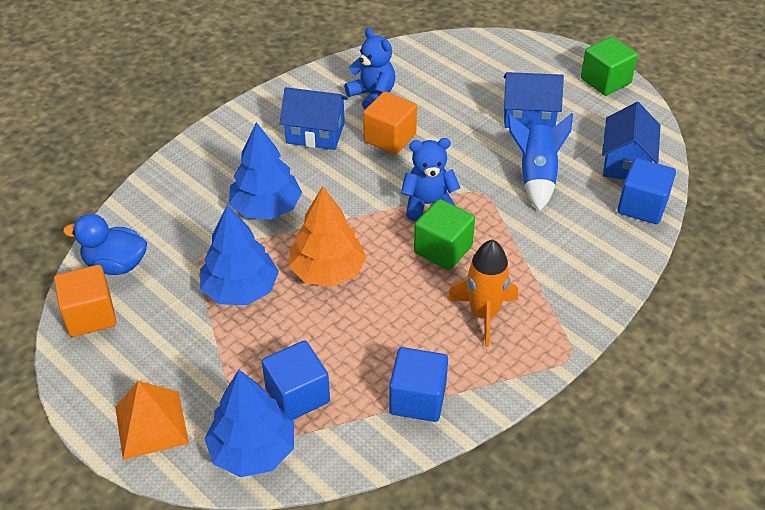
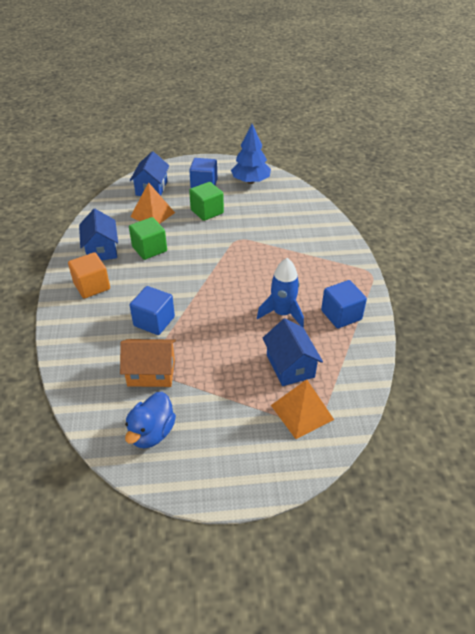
blue teddy bear: 2 -> 0
blue tree: 3 -> 1
orange cube: 2 -> 1
orange house: 0 -> 1
orange pyramid: 1 -> 2
orange rocket: 1 -> 0
orange tree: 1 -> 0

